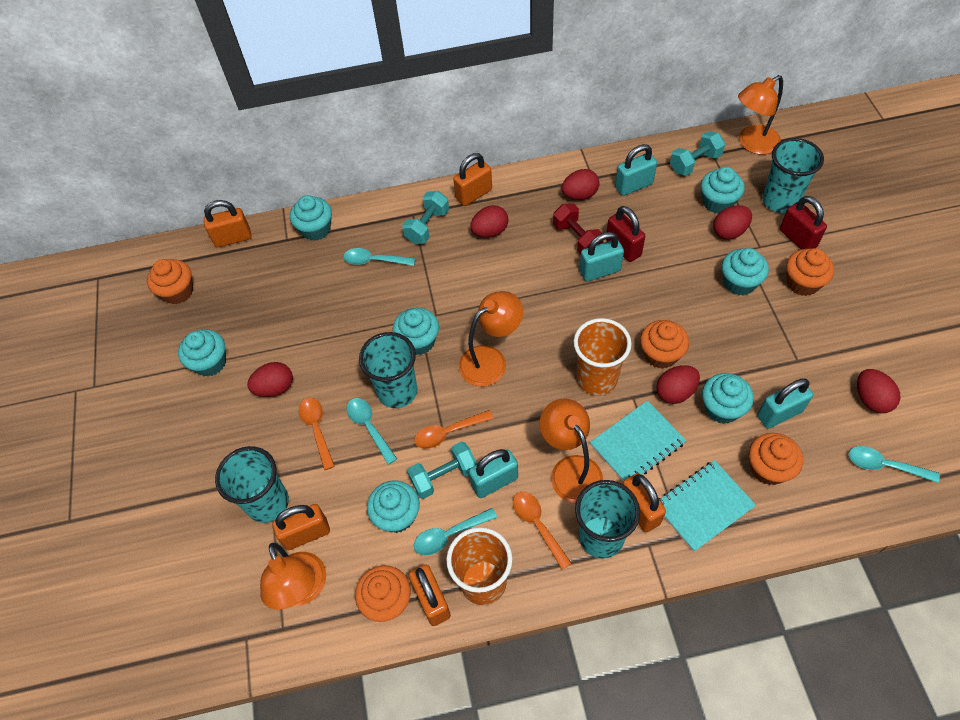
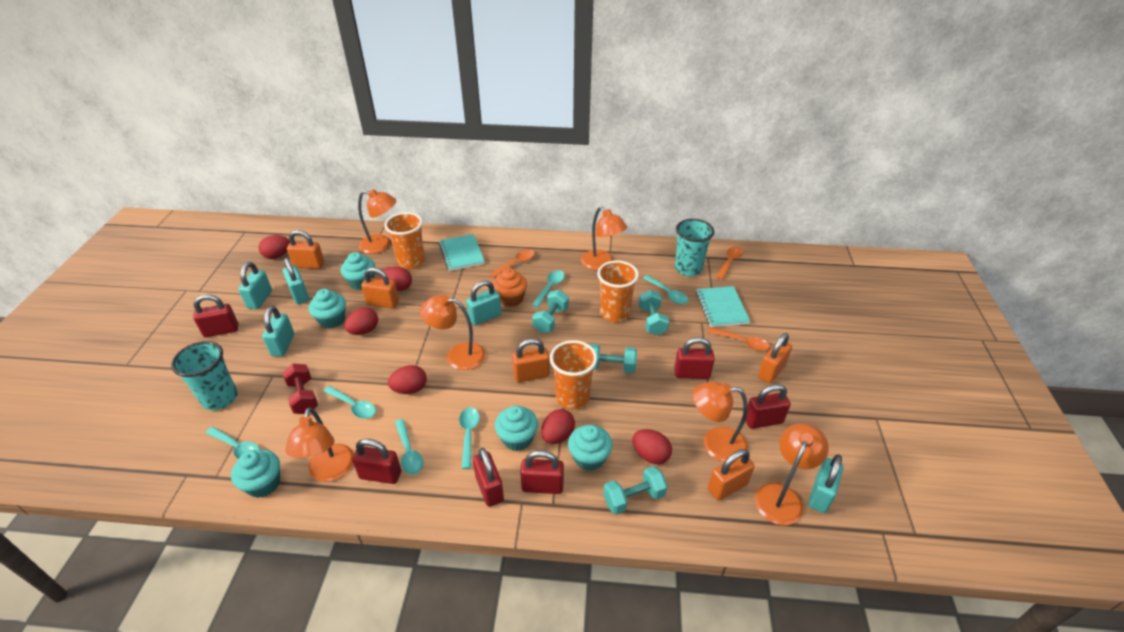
orange cup: 2 -> 3
orange cupcake: 5 -> 1
orange lamp: 4 -> 6
red padlock: 2 -> 6
turquoise cup: 4 -> 2
turquoise cupcake: 7 -> 5
turquoise dumbbell: 3 -> 4
turquoise padlock: 4 -> 5
turquoise spoon: 4 -> 6

